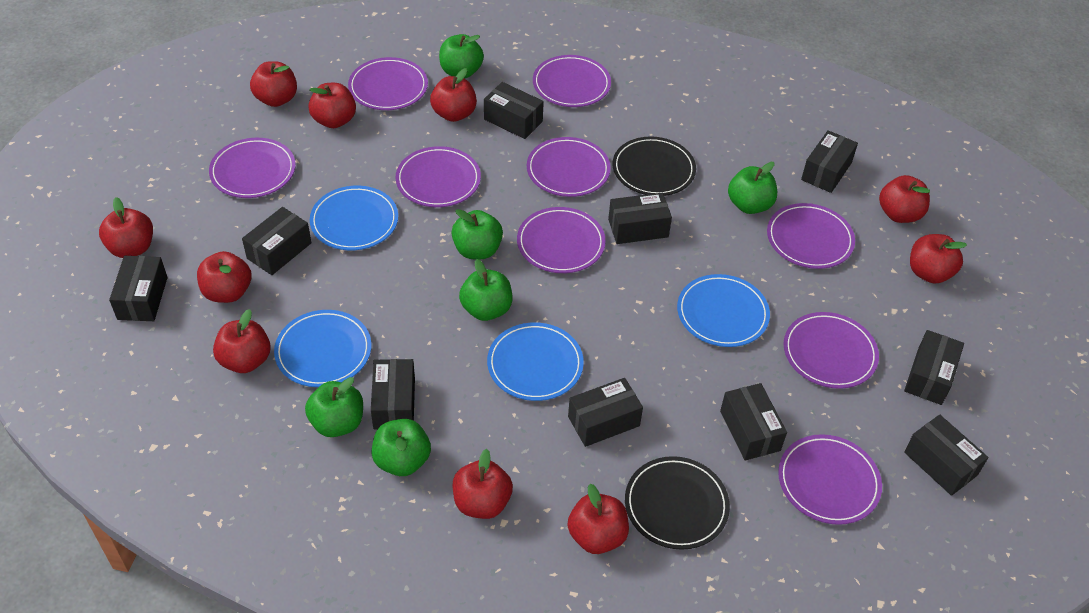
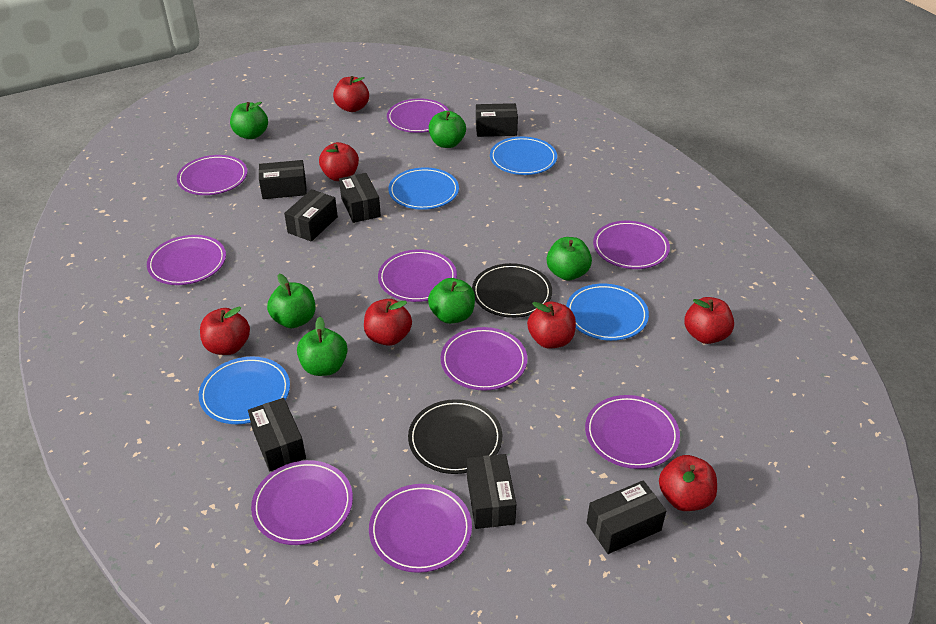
black box: 10 -> 7
red apple: 10 -> 7

